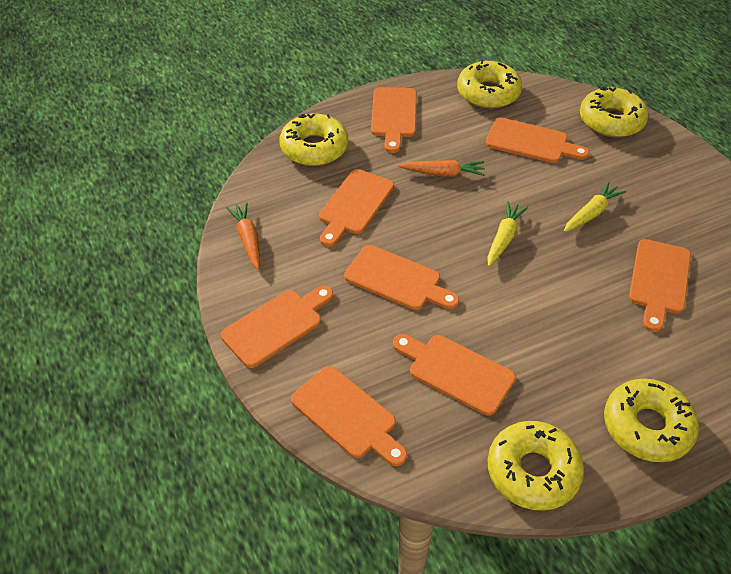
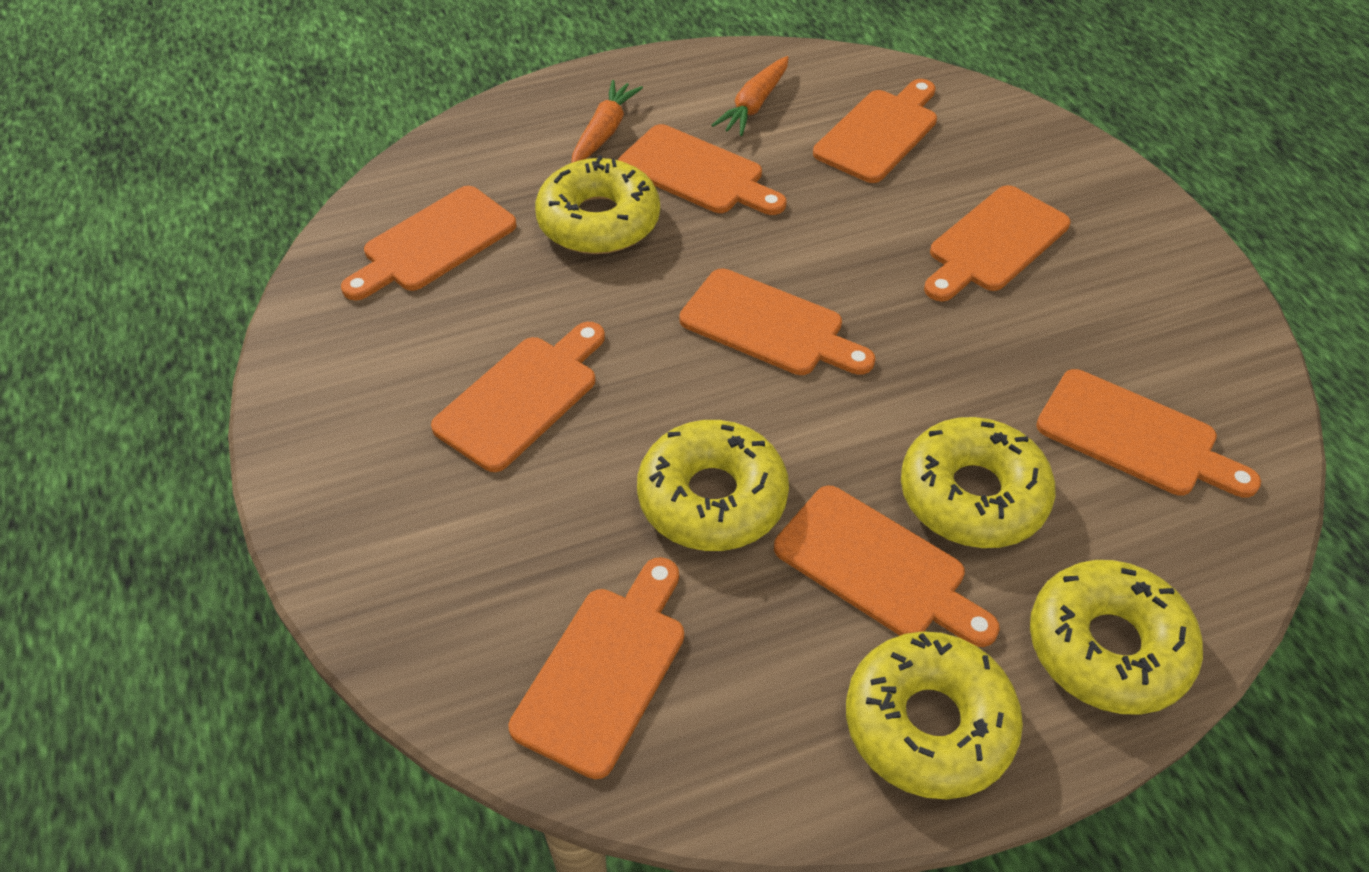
orange cutting board: 8 -> 9
yellow carrot: 2 -> 0

